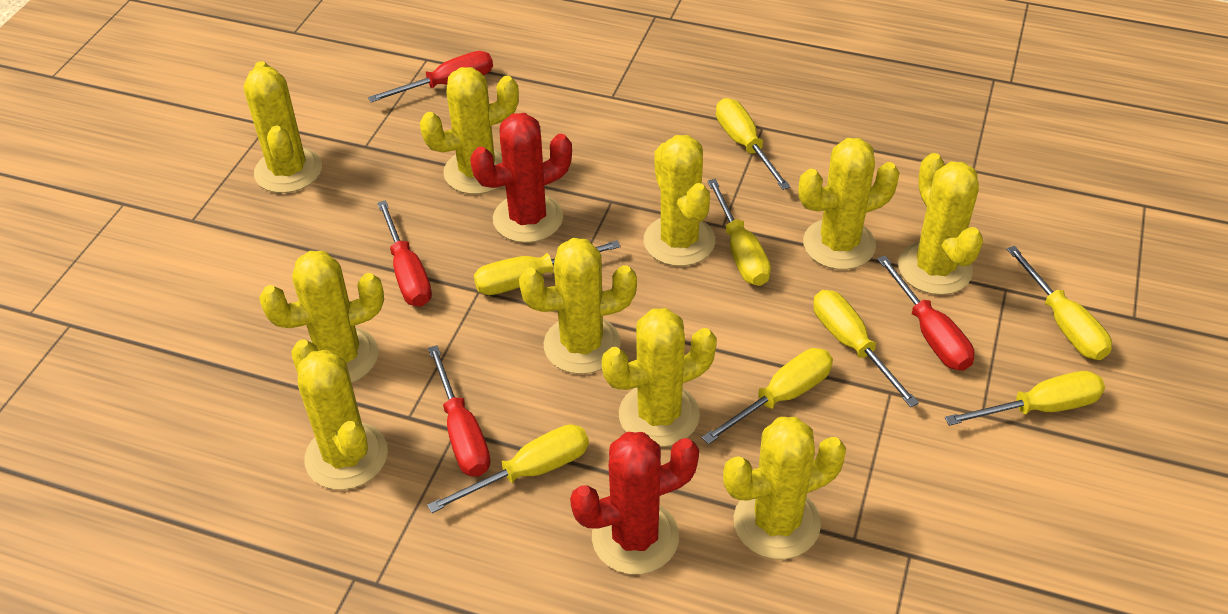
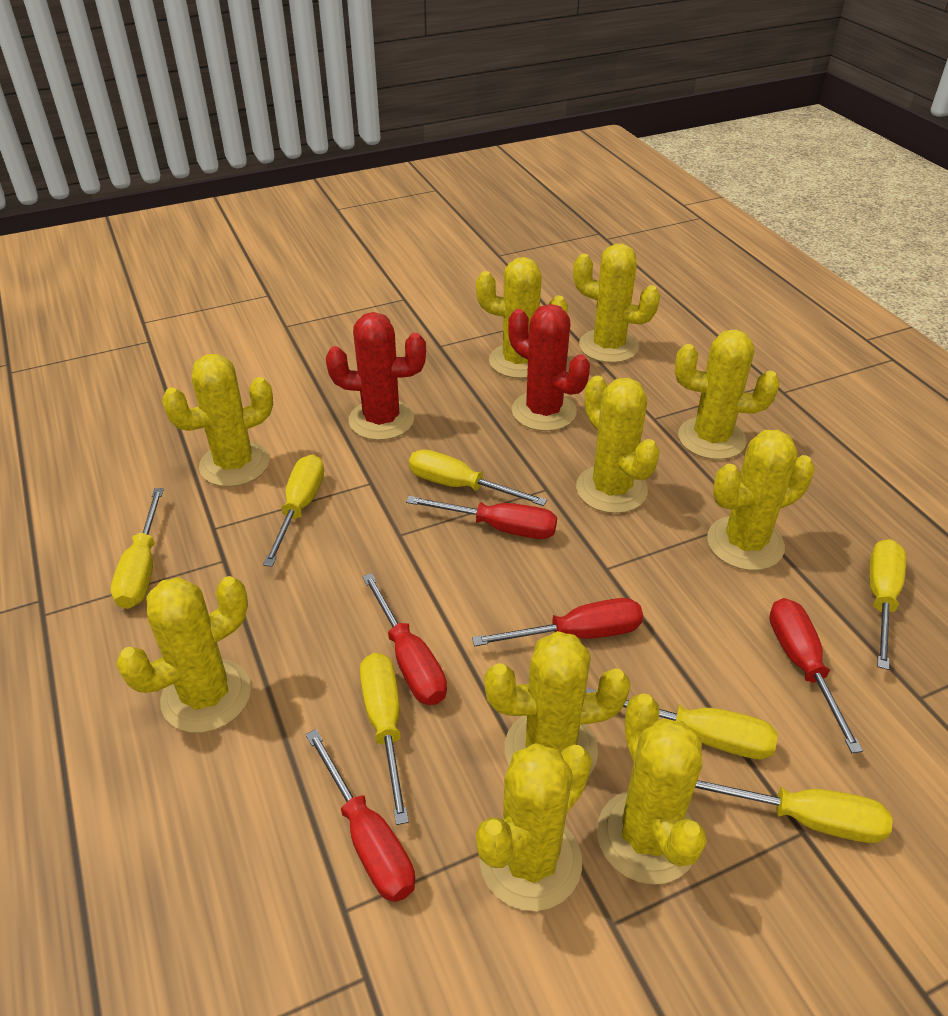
red screwdriver: 4 -> 5
yellow screwdriver: 8 -> 7

